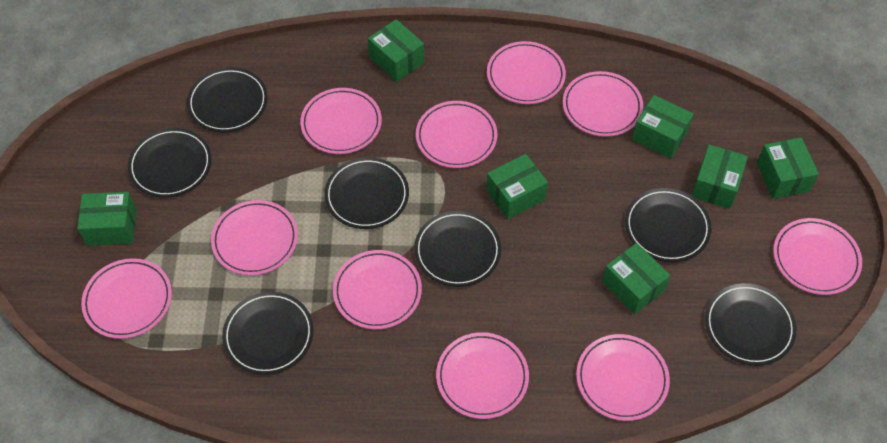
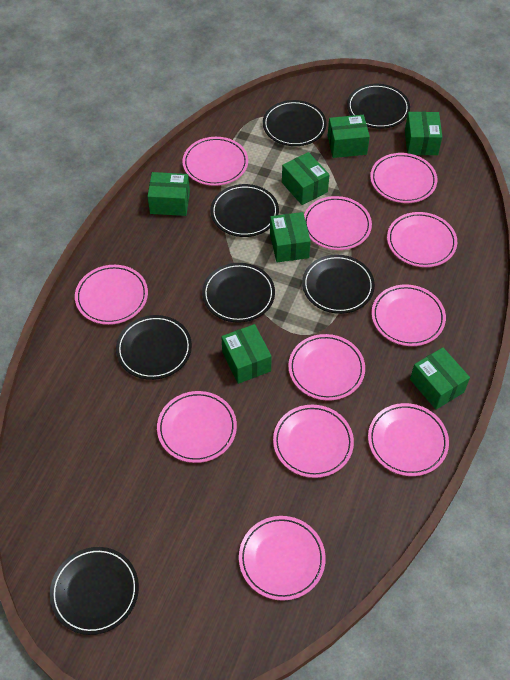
pink plate: 10 -> 11

